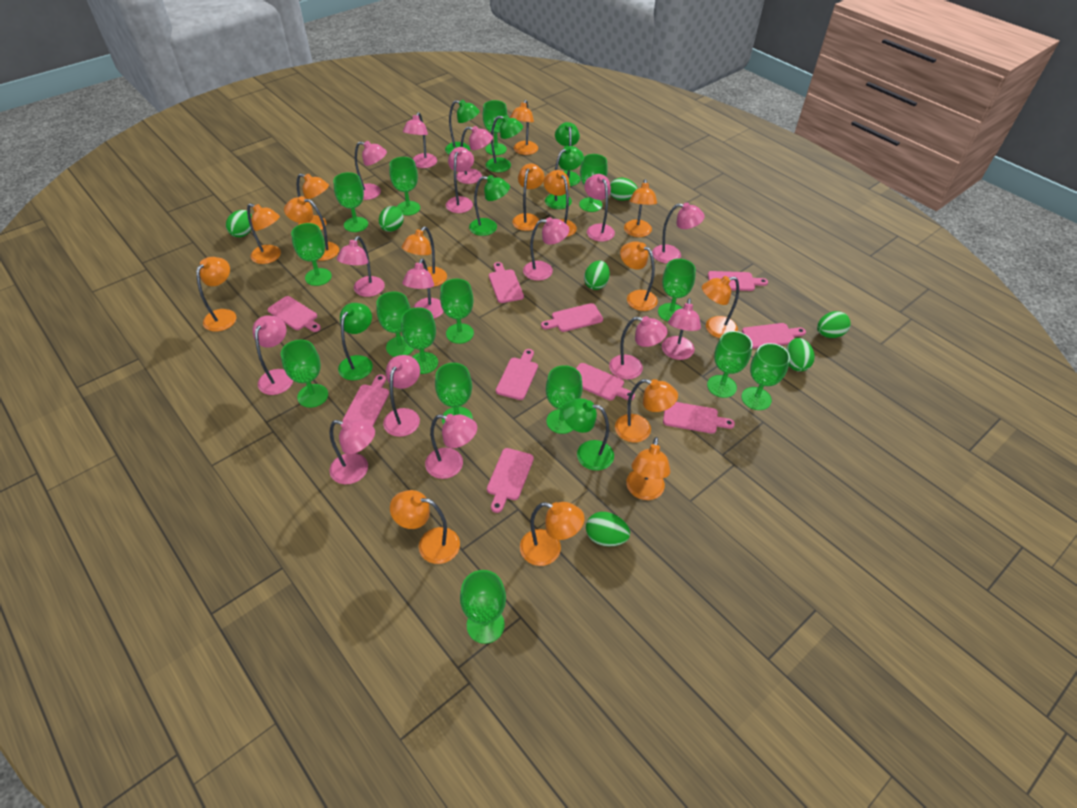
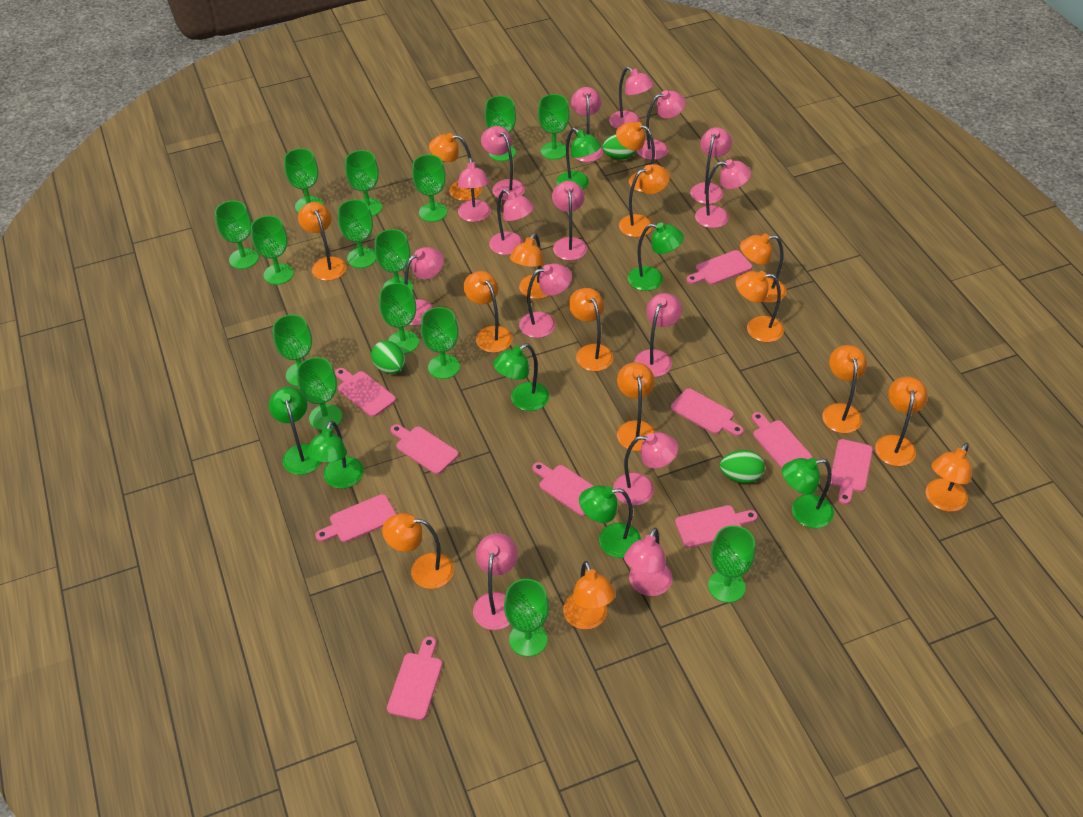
green egg: 7 -> 3

